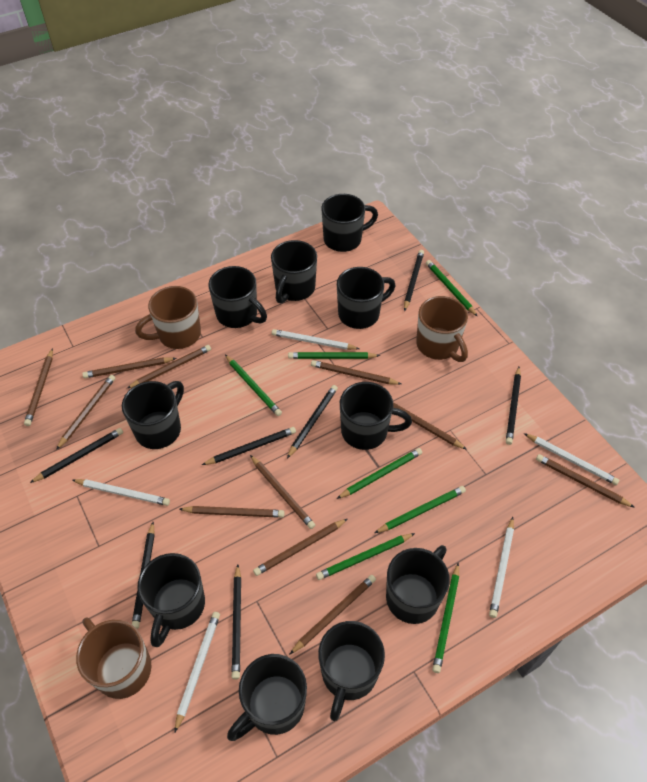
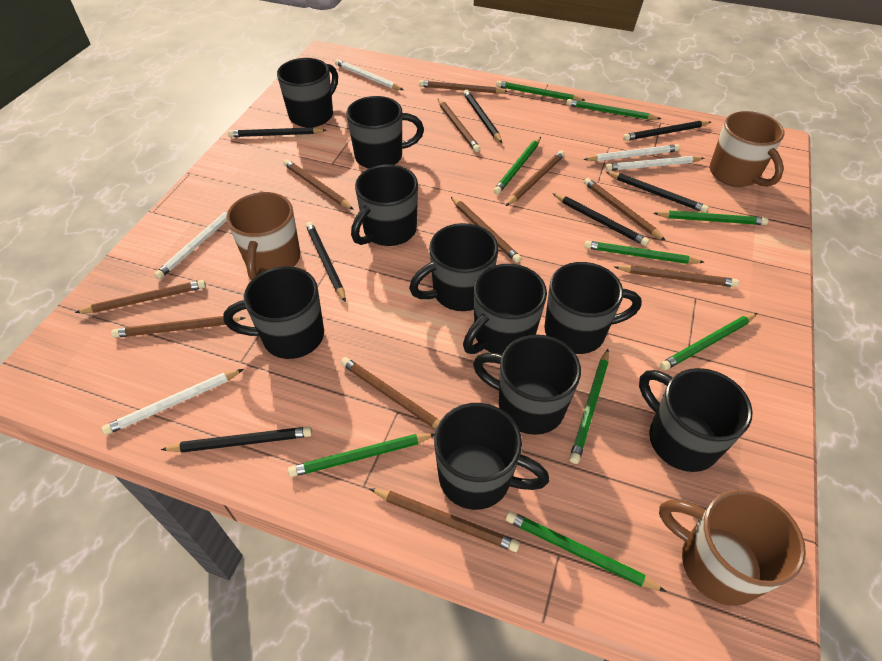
green pencil: 7 -> 9

